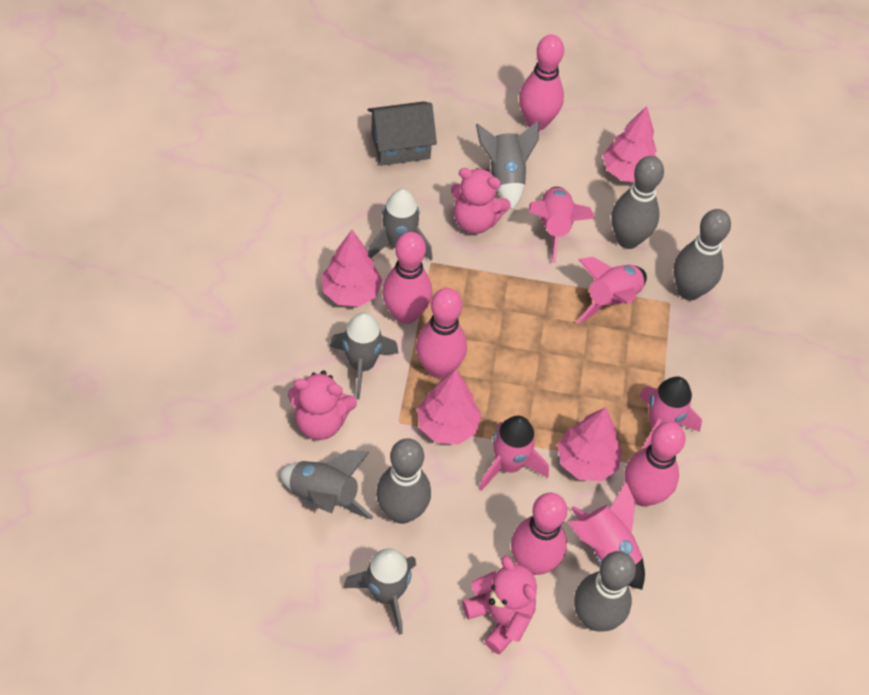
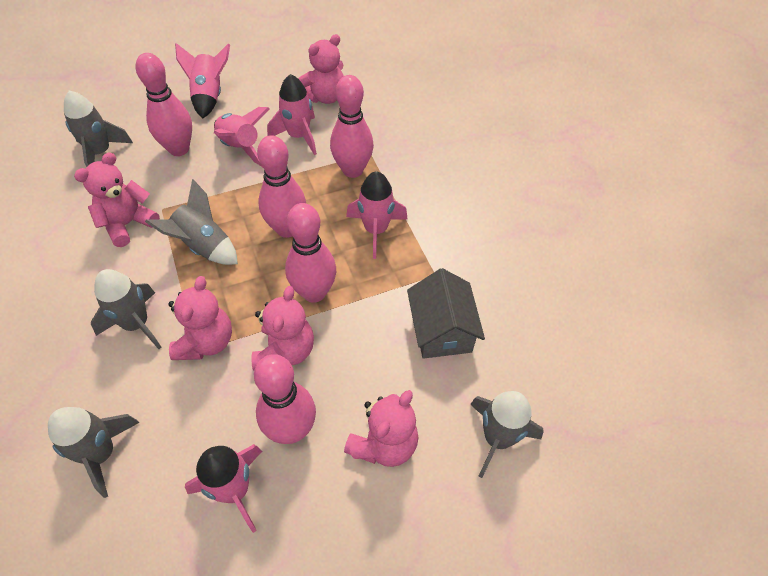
grey bowling pin: 4 -> 0
pink teddy bear: 3 -> 5
pink tree: 4 -> 0

